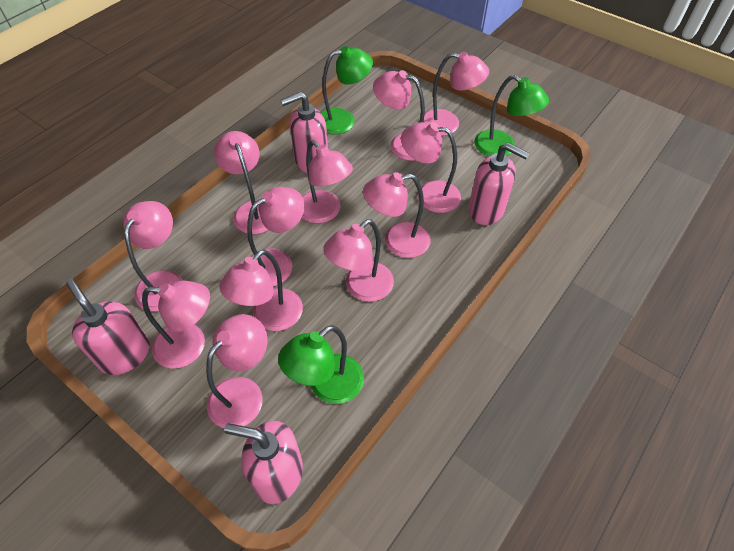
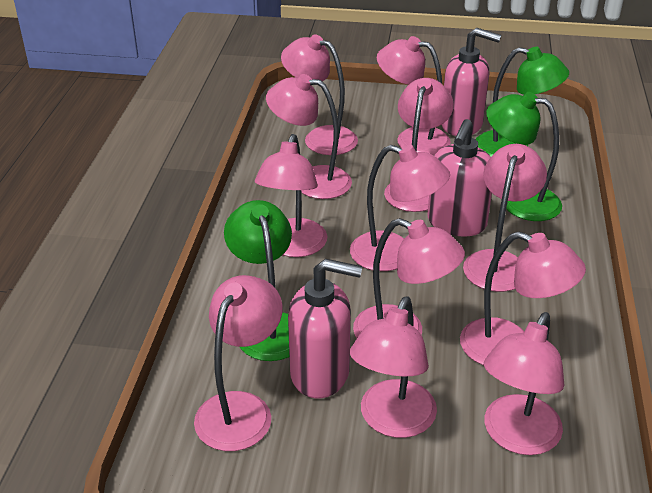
pink soap dispenser: 4 -> 3

